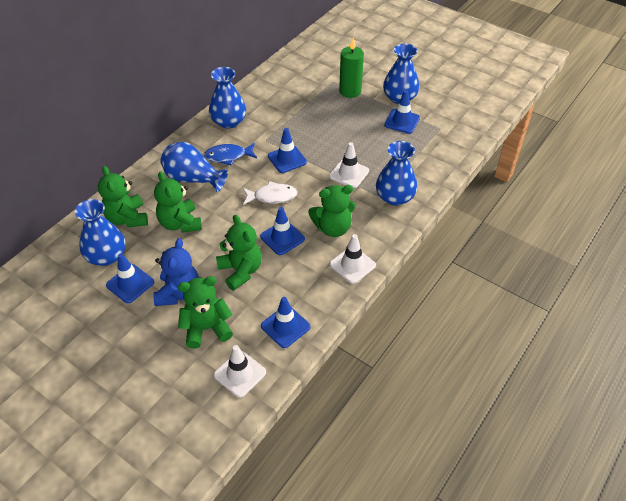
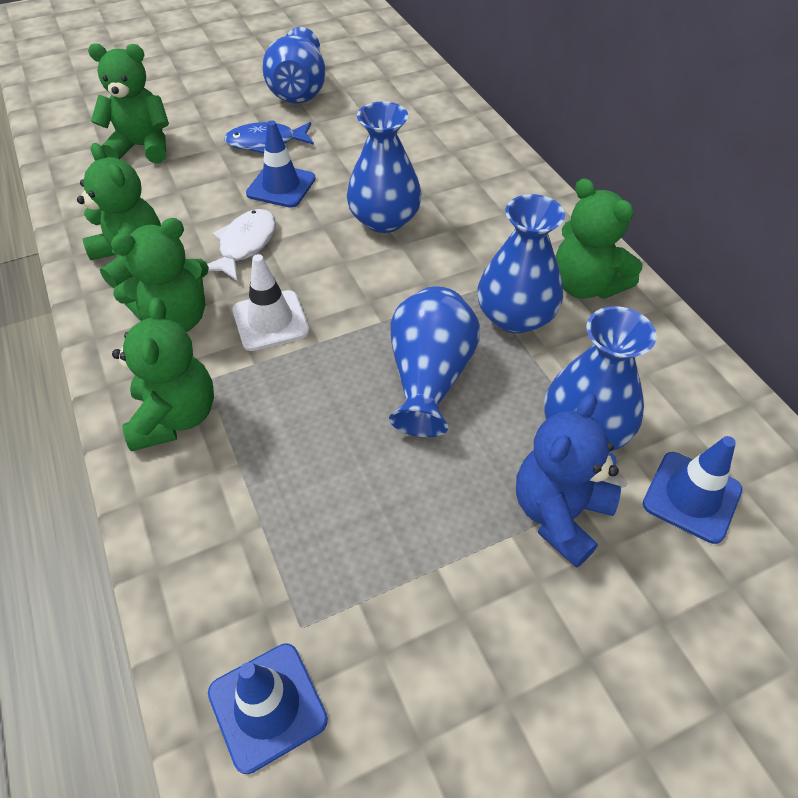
blue traffic cone: 5 -> 3
green candle: 1 -> 0
white traffic cone: 3 -> 1

